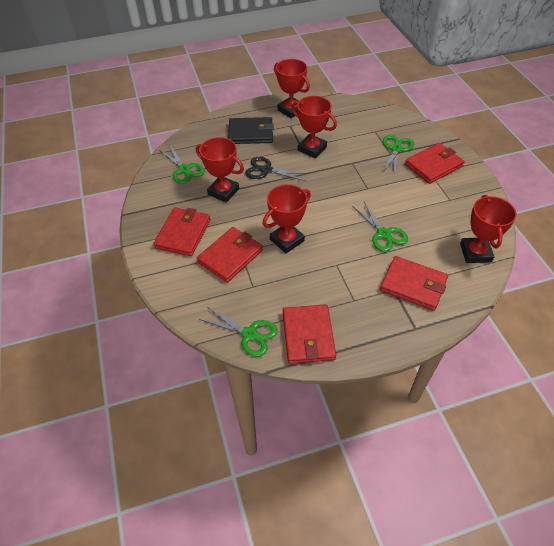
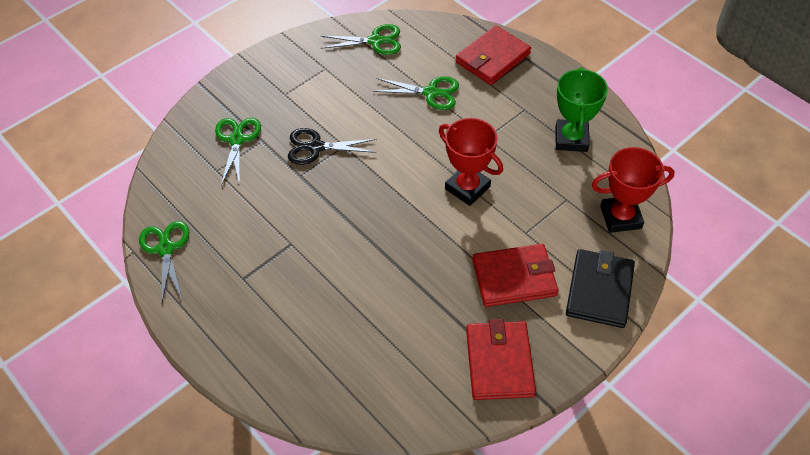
green trophy: 0 -> 1
red trophy: 5 -> 2
red wallet: 5 -> 3

